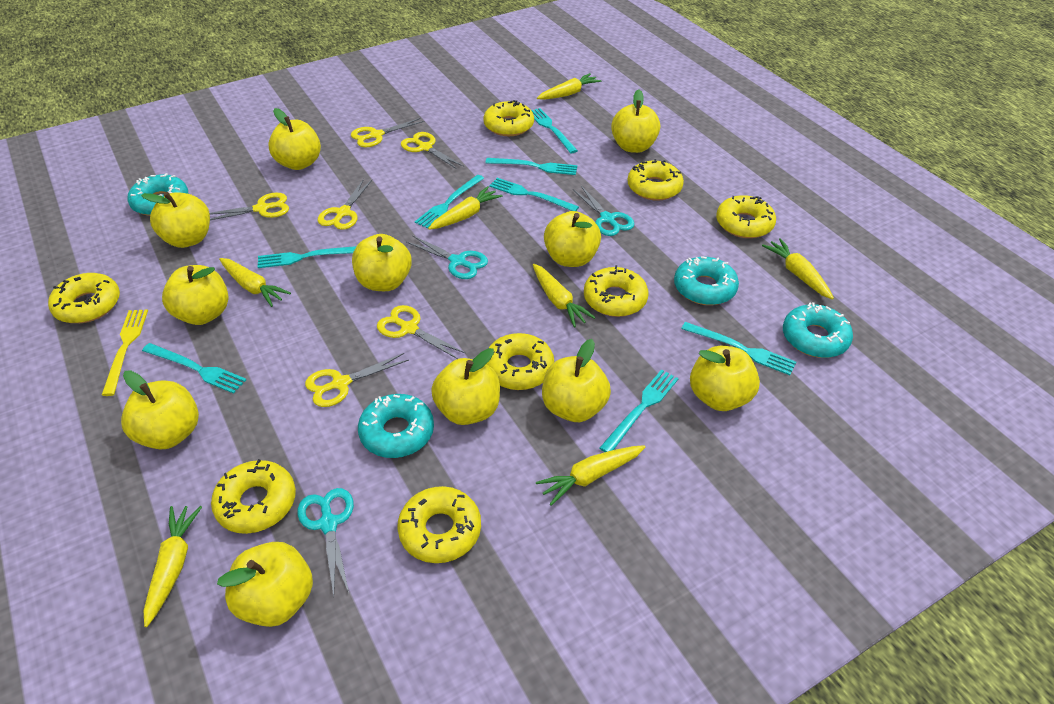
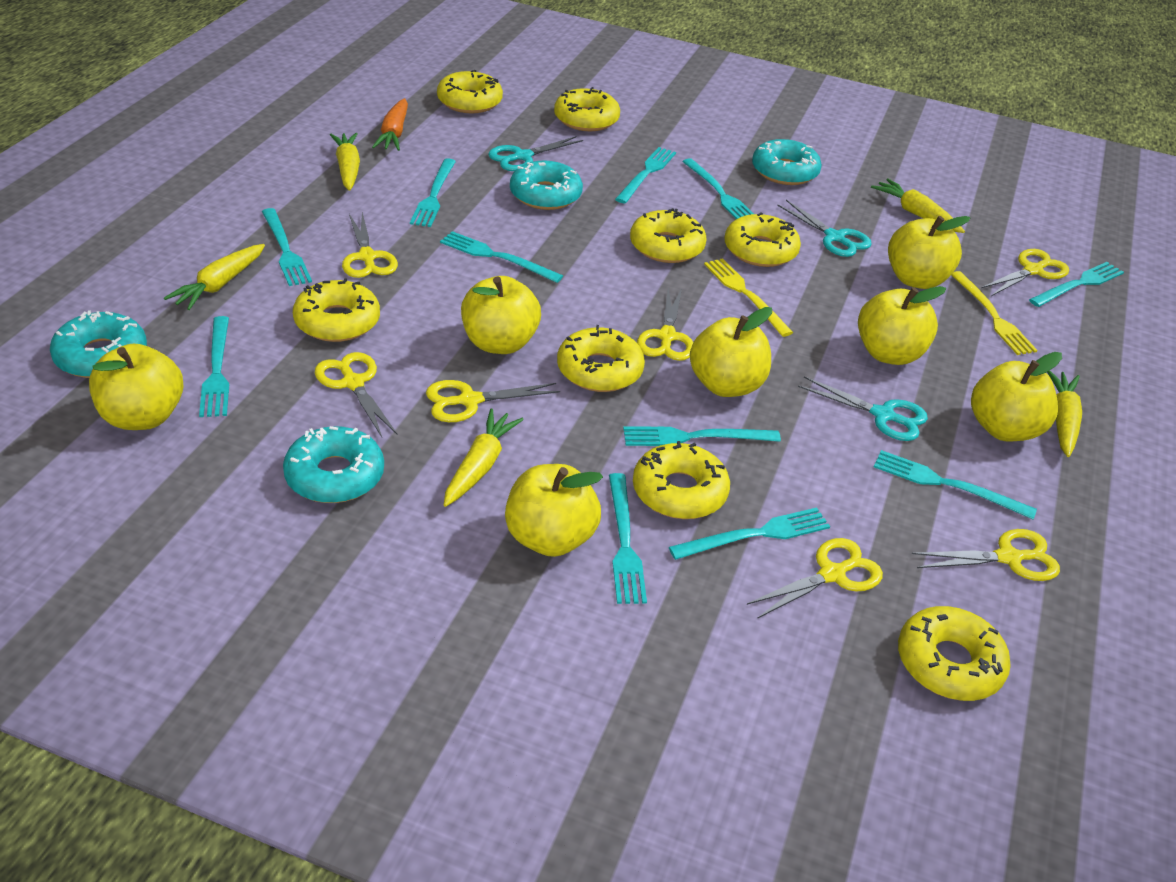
orange carrot: 0 -> 1
turquoise fork: 8 -> 11
yellow apple: 11 -> 7
yellow carrot: 7 -> 5
yellow fork: 1 -> 2
yellow scissors: 6 -> 7

